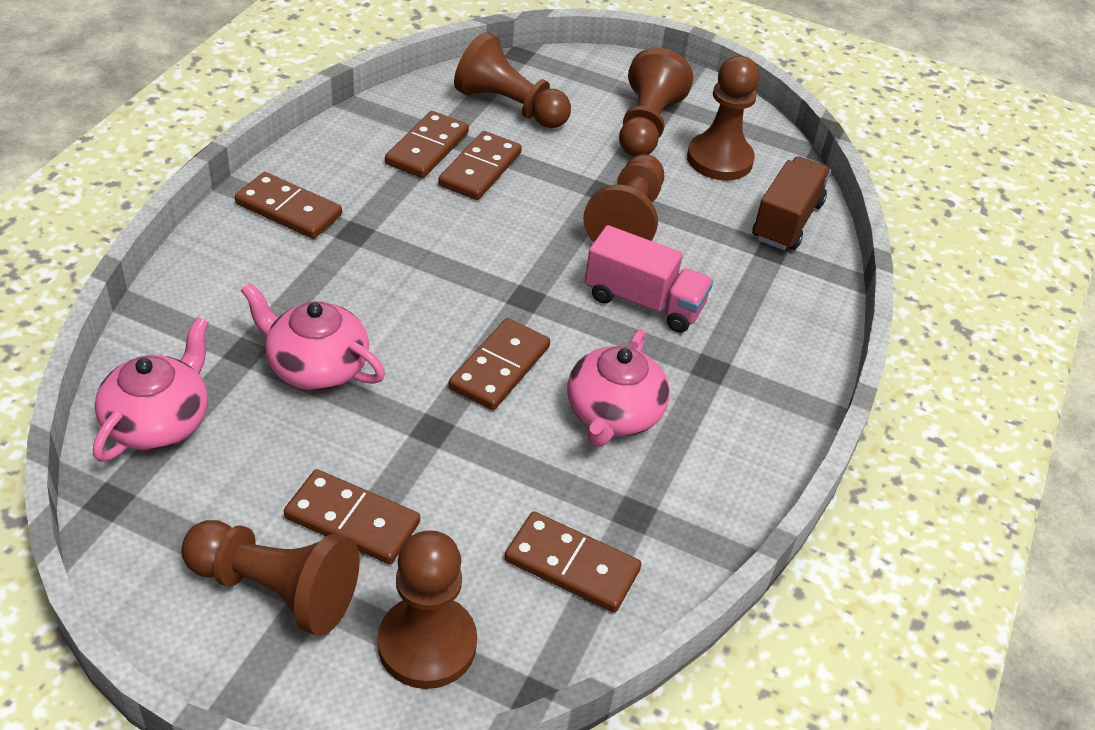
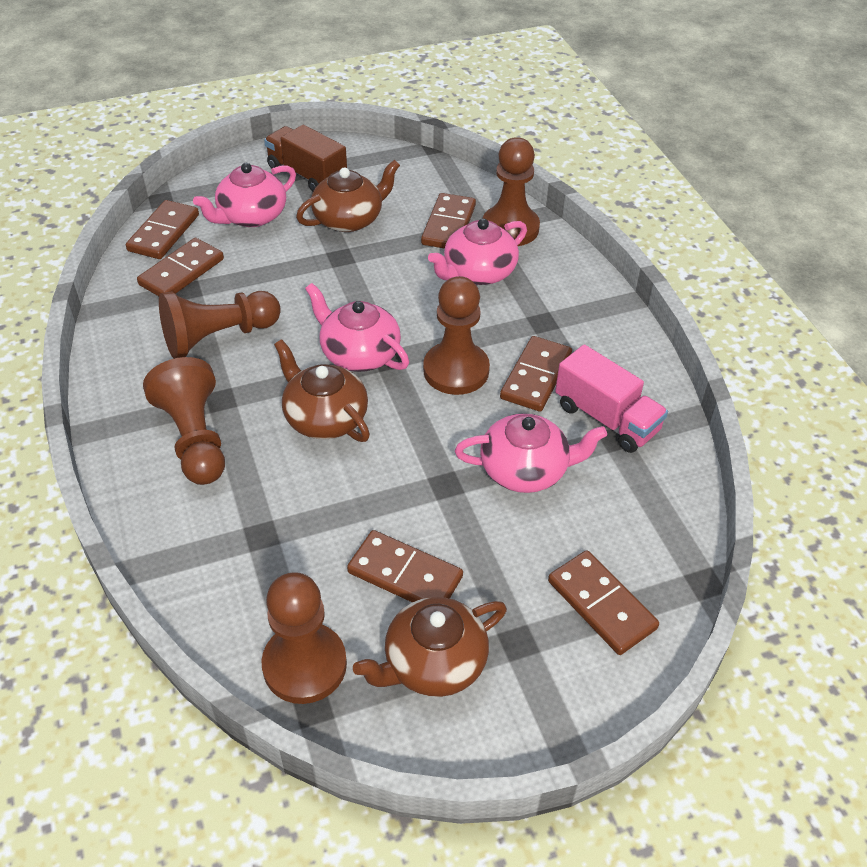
brown pawn: 6 -> 5
brown teapot: 0 -> 3
pink teapot: 3 -> 4

